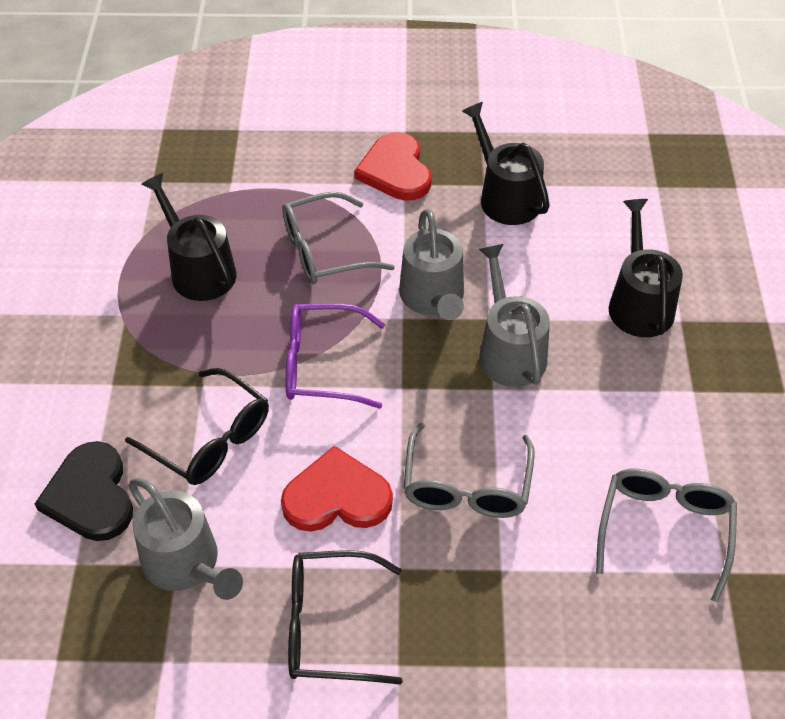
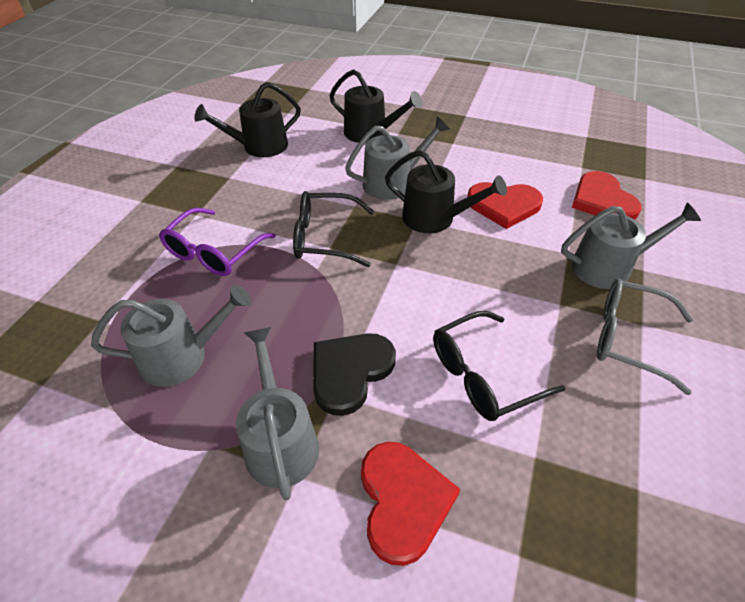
grey glasses: 3 -> 1
grey watering can: 3 -> 4
red heart: 2 -> 3

